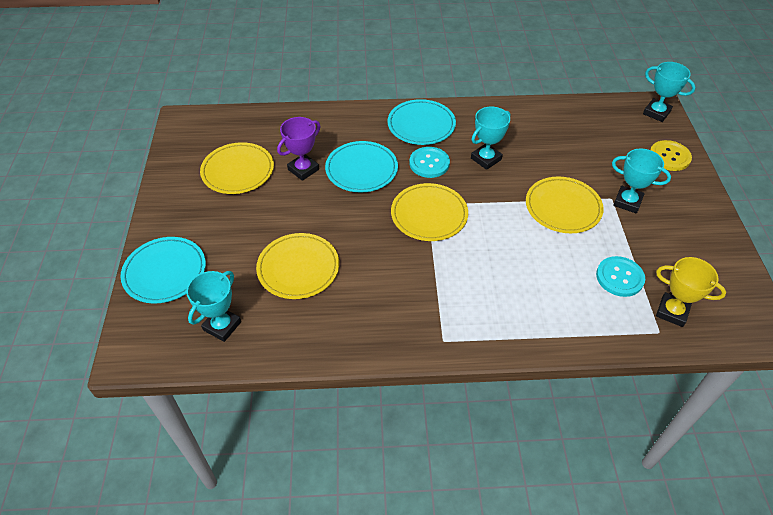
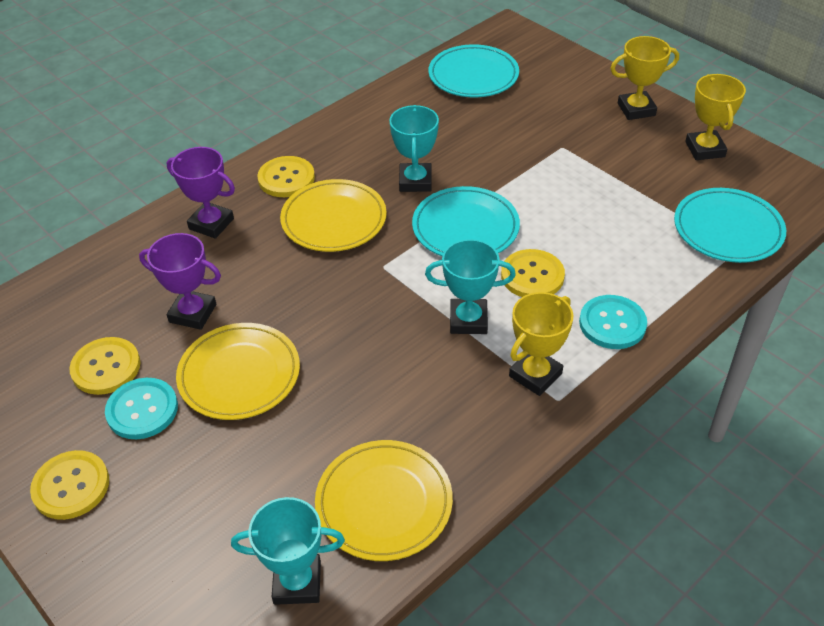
purple trophy: 1 -> 2
turquoise trophy: 4 -> 3
yellow button: 1 -> 4
yellow plate: 4 -> 3
yellow trophy: 1 -> 3

